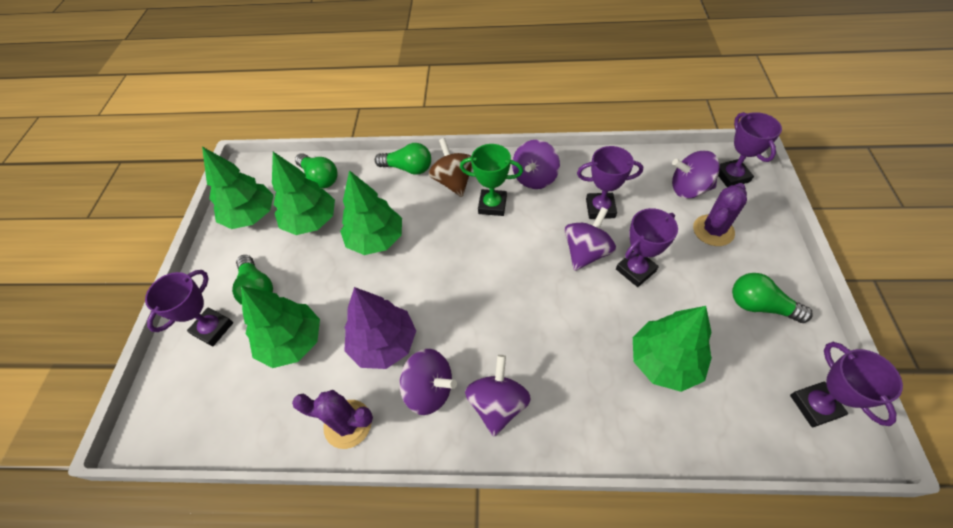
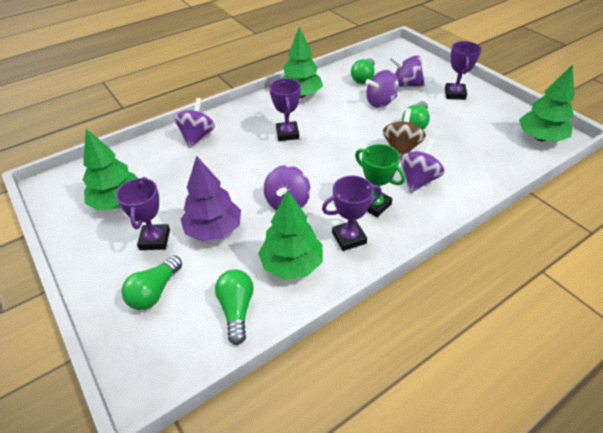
green tree: 5 -> 4
purple cactus: 2 -> 0
purple trophy: 5 -> 4

